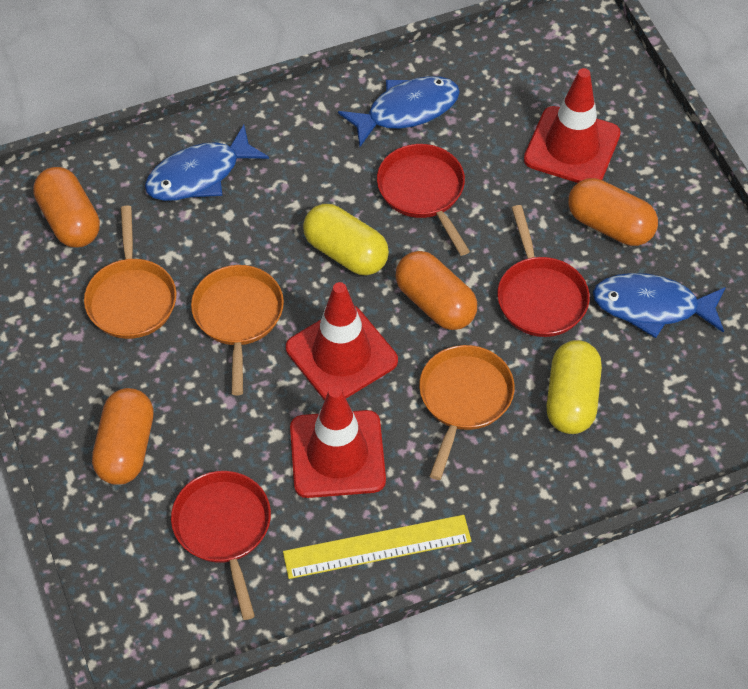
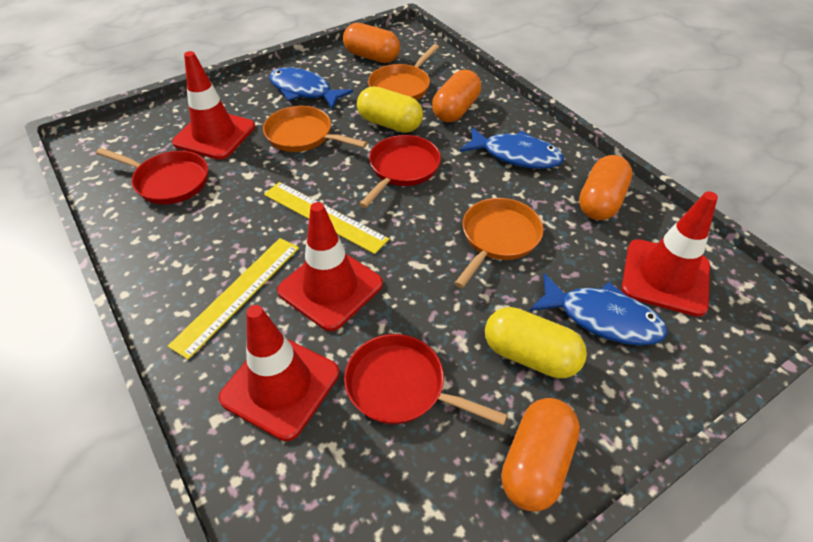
red traffic cone: 3 -> 4
yellow ruler: 1 -> 2

